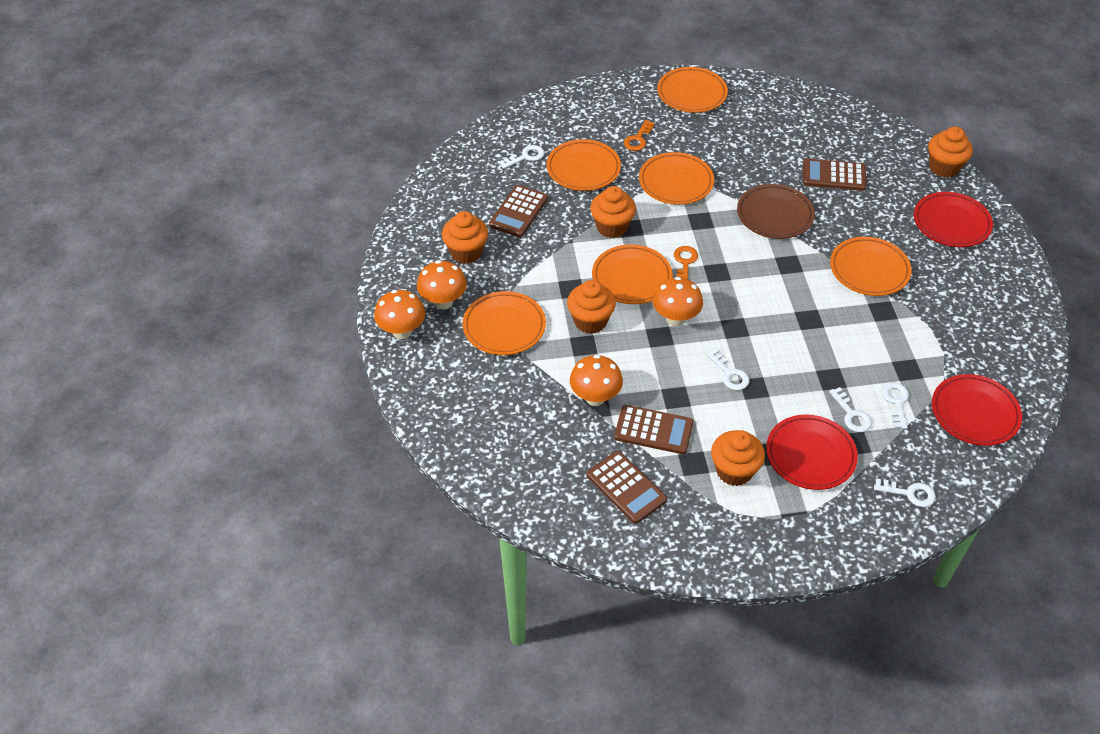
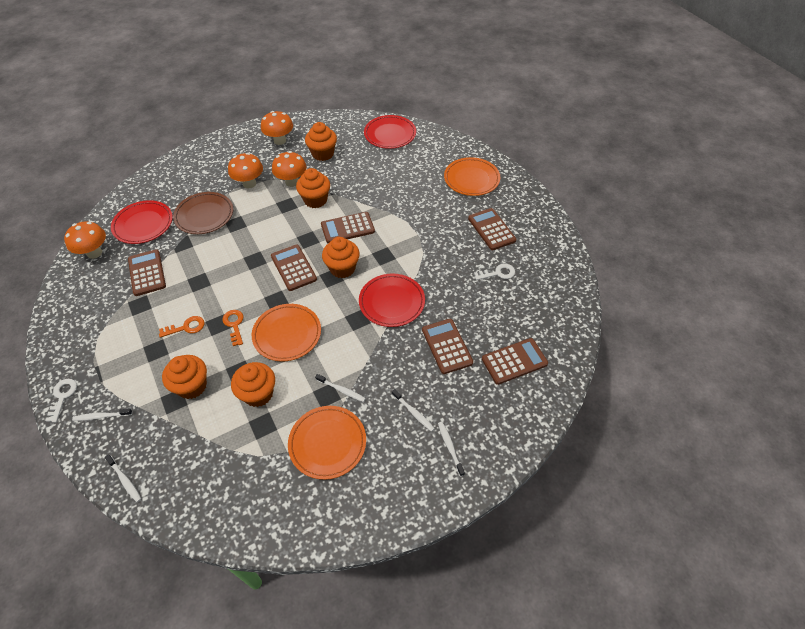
brown calculator: 4 -> 6
orange plate: 6 -> 3
white key: 5 -> 2
white toothbrush: 0 -> 5

